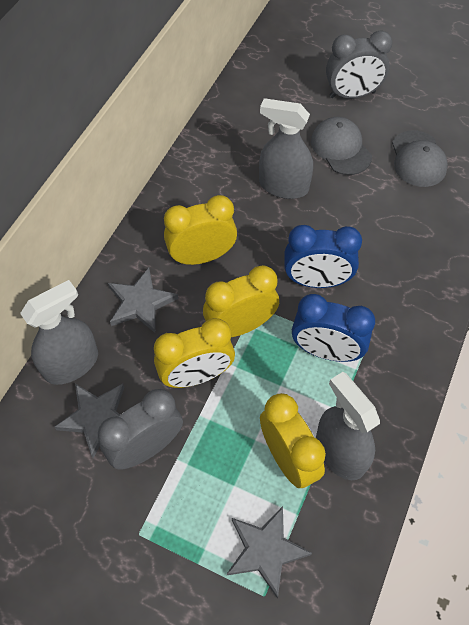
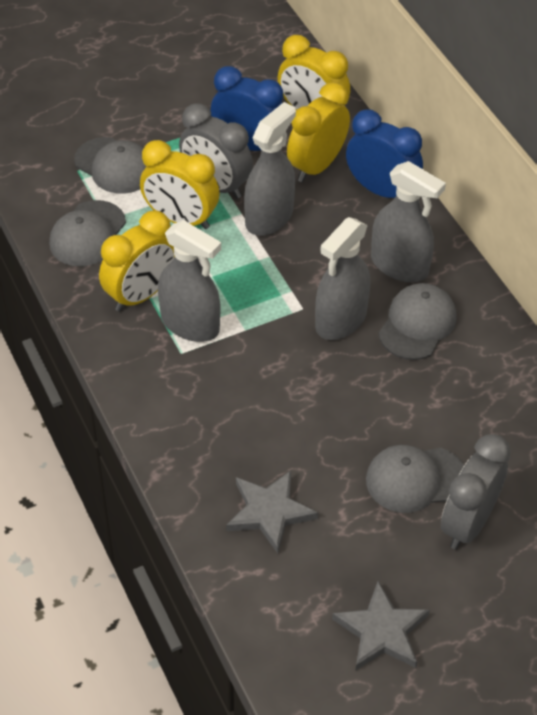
grey cap: 2 -> 4
grey spray bottle: 3 -> 4
grey star: 3 -> 2

